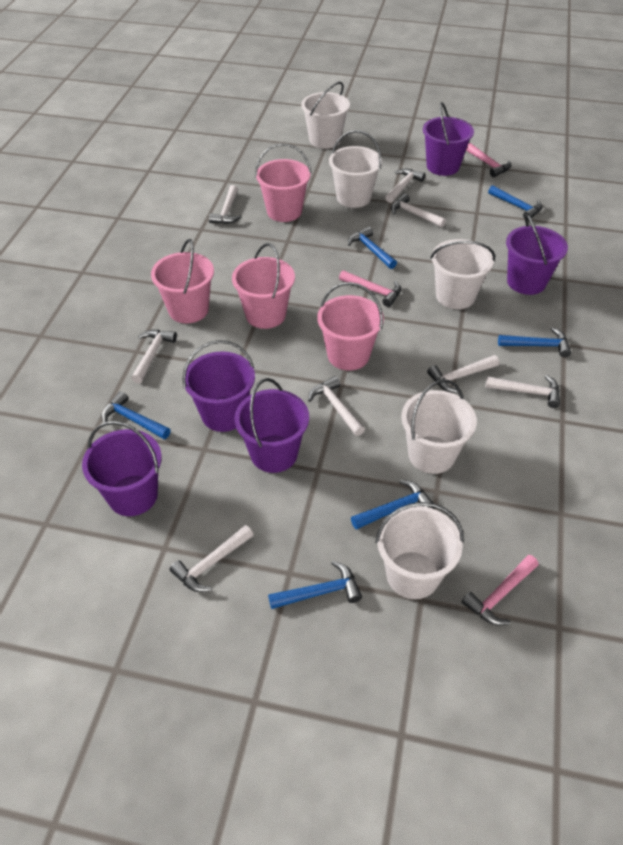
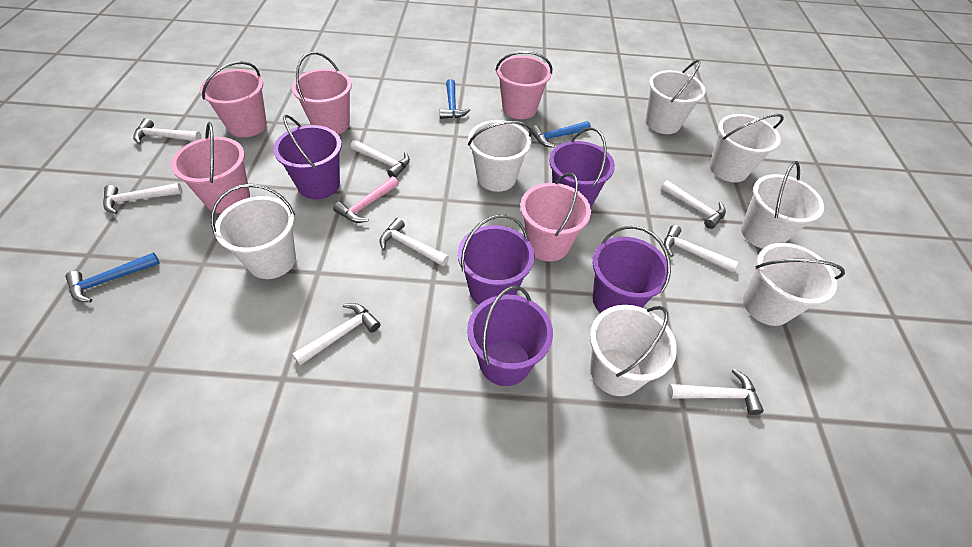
blue hammer: 6 -> 3
pink bucket: 4 -> 5
pink hammer: 3 -> 1
white bucket: 5 -> 7

